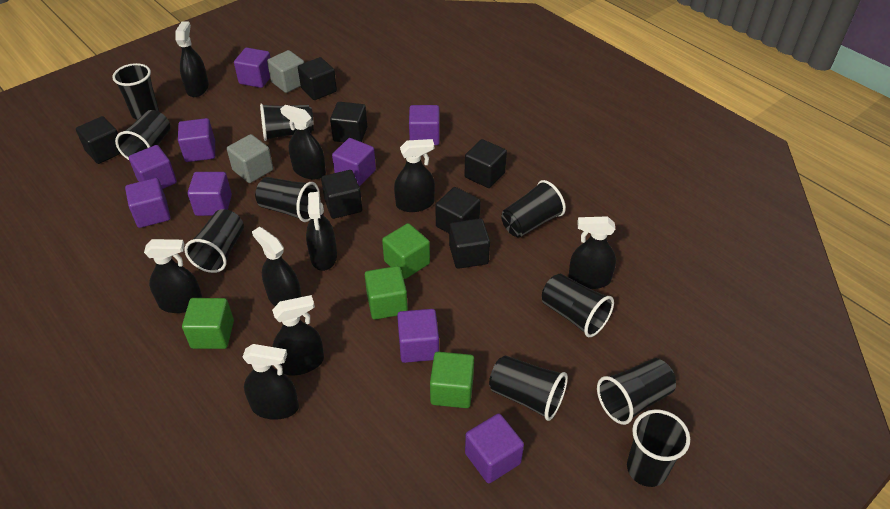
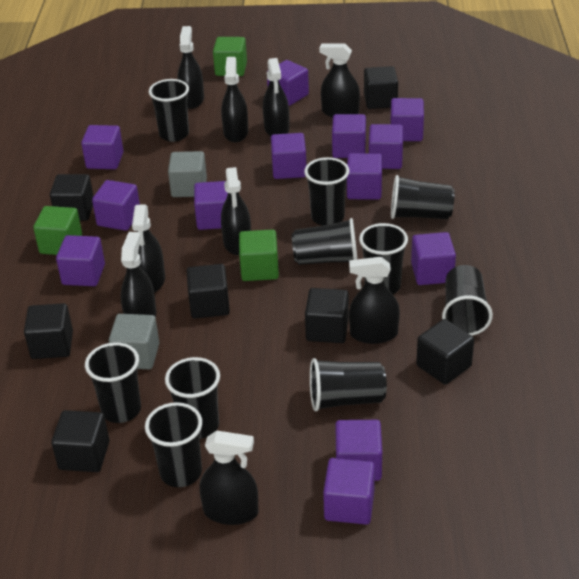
green cube: 4 -> 3
purple cube: 9 -> 13

